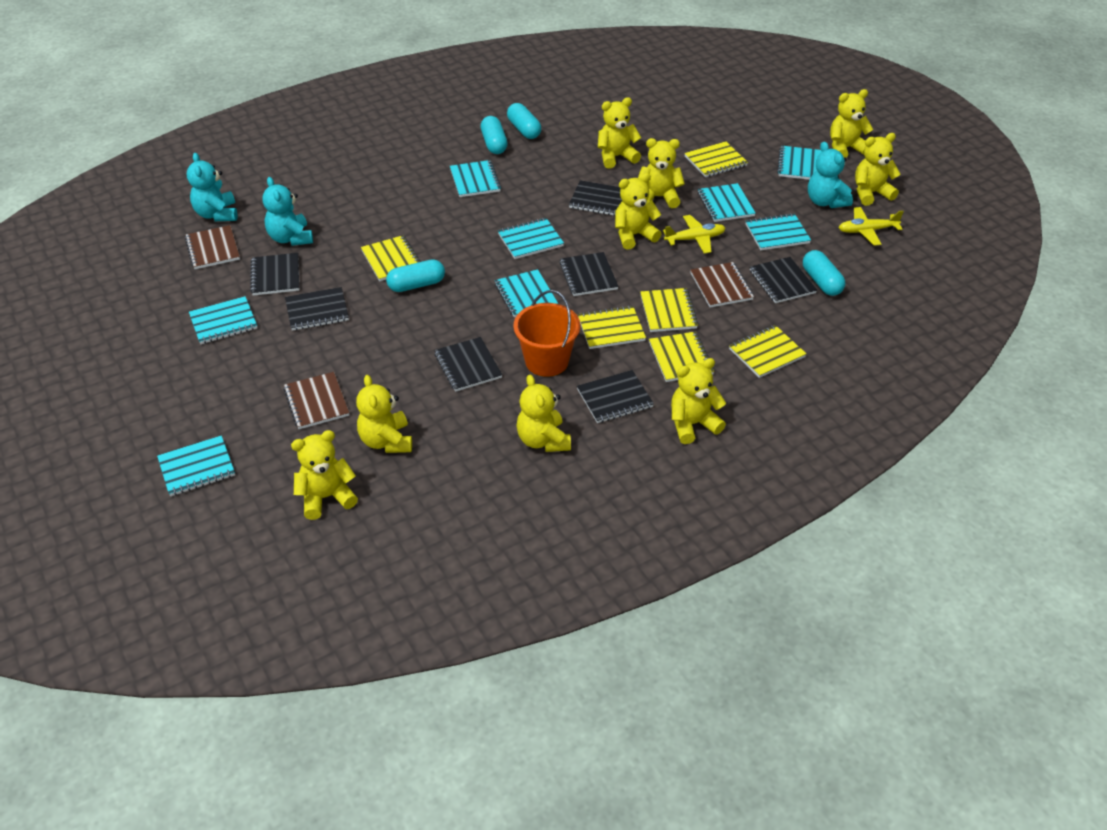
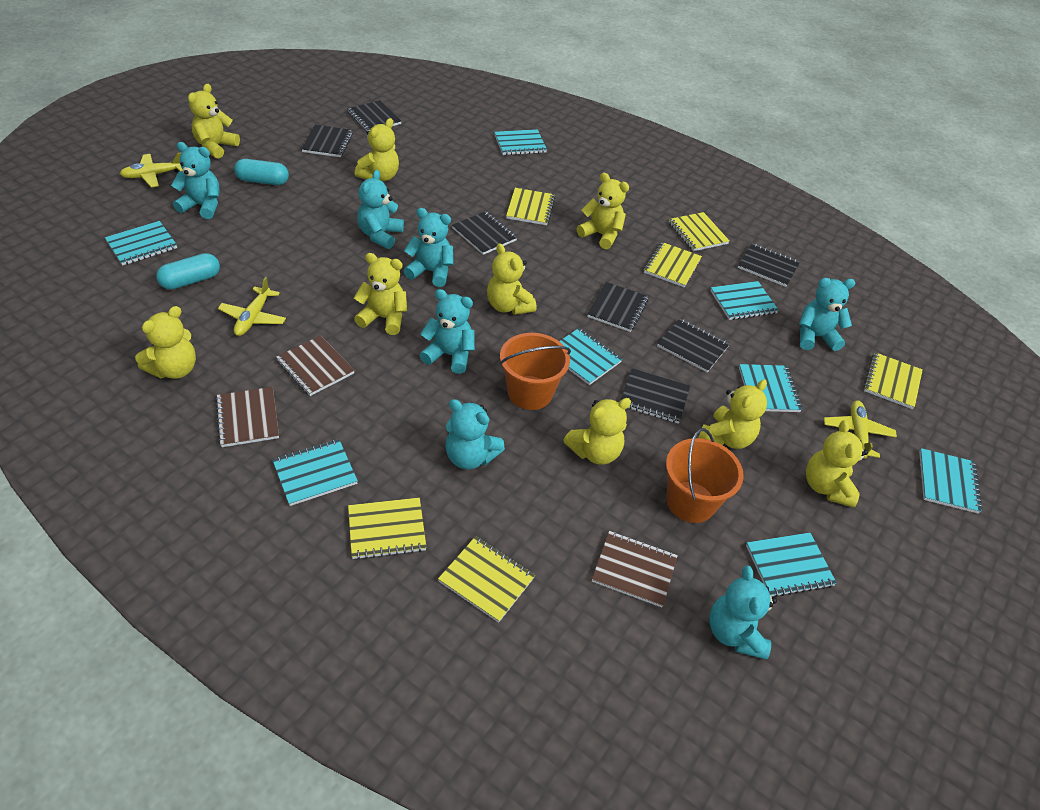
orange bucket: 1 -> 2
turquoise capsule: 4 -> 2
turquoise teddy bear: 3 -> 7
yellow plane: 2 -> 3

